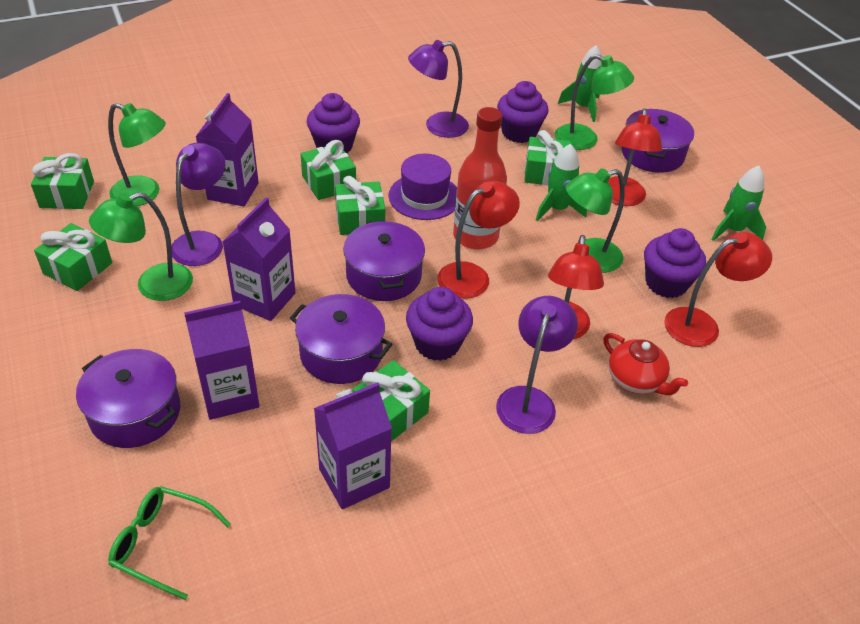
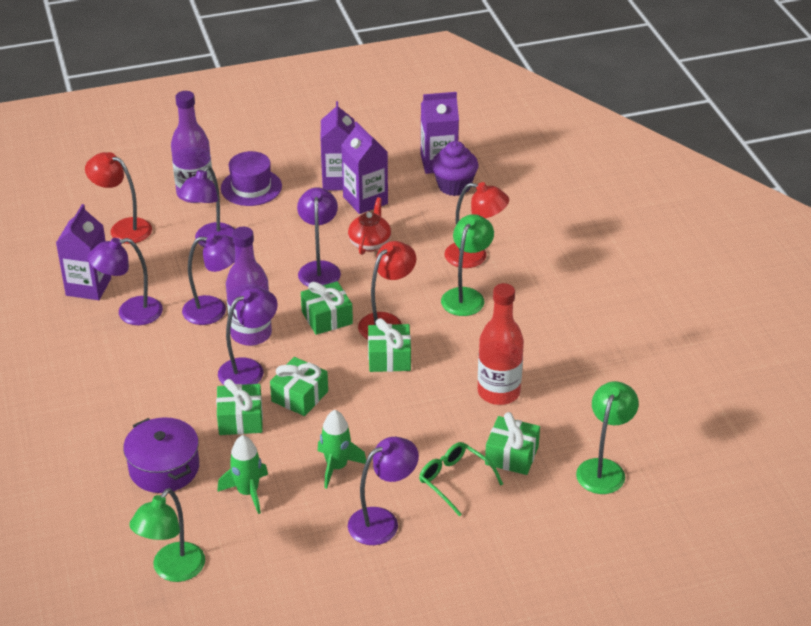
green gift: 6 -> 5
green lamp: 4 -> 3
green rocket: 3 -> 2
purple bottle: 0 -> 2
purple cupcake: 4 -> 1
purple lamp: 3 -> 6
purple pot: 4 -> 1
red lamp: 4 -> 3

